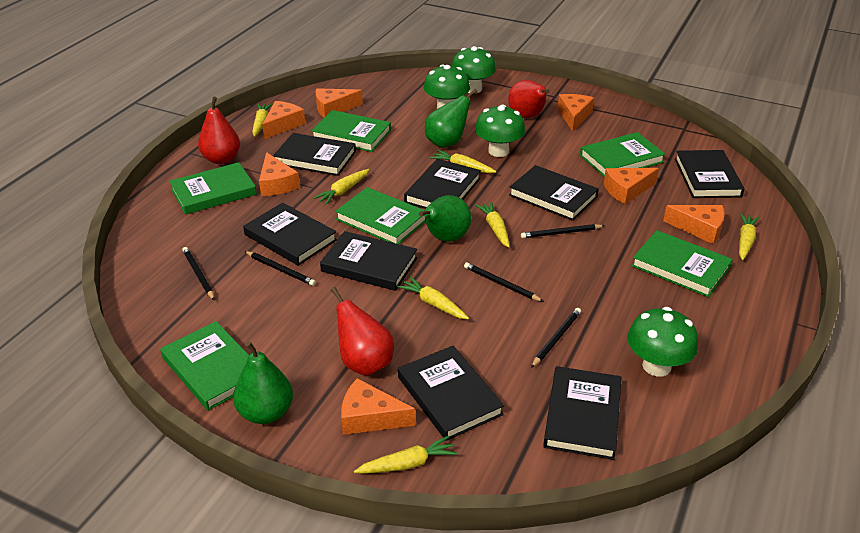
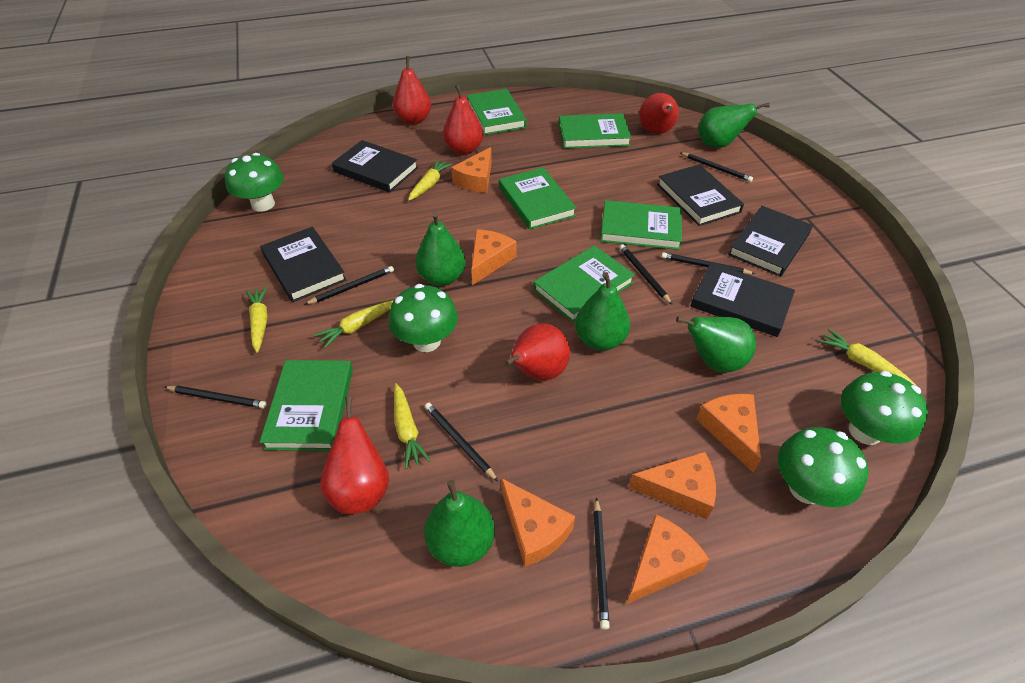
black book: 8 -> 5
black pencil: 5 -> 7
green pear: 3 -> 5
orange cheese: 7 -> 6
red pear: 3 -> 5
yellow carrot: 7 -> 5

